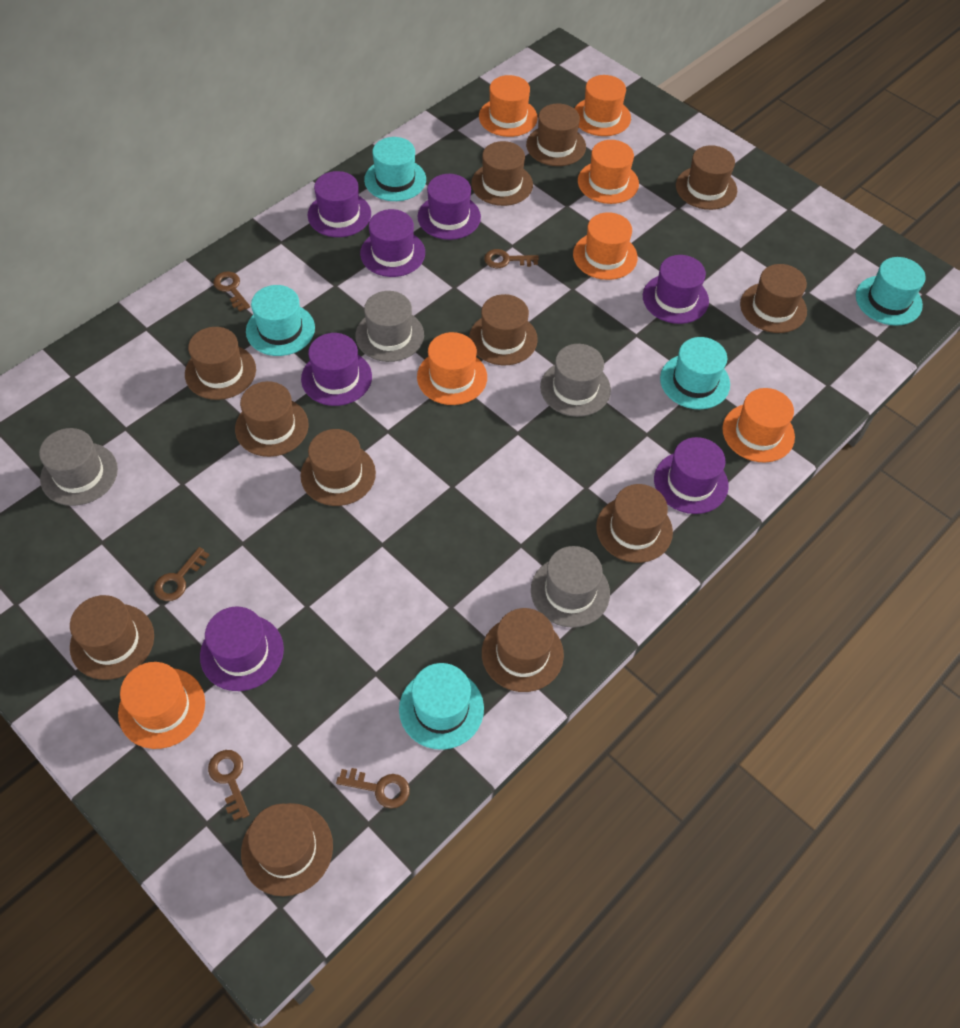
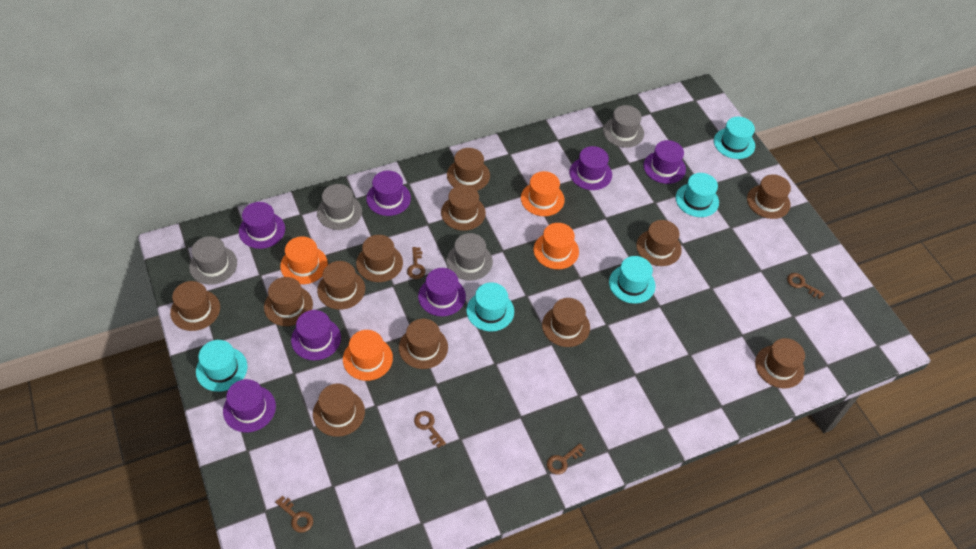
orange hat: 7 -> 4

